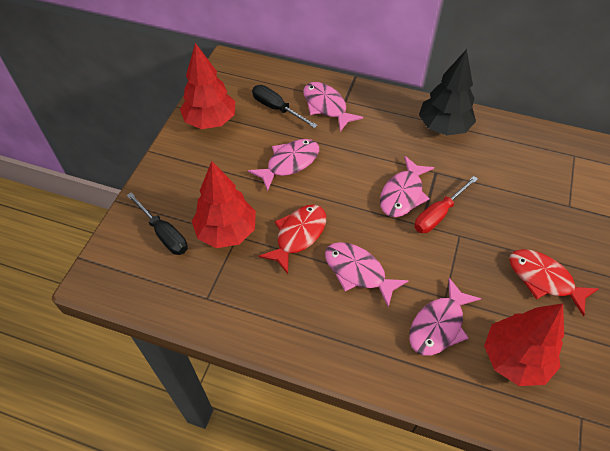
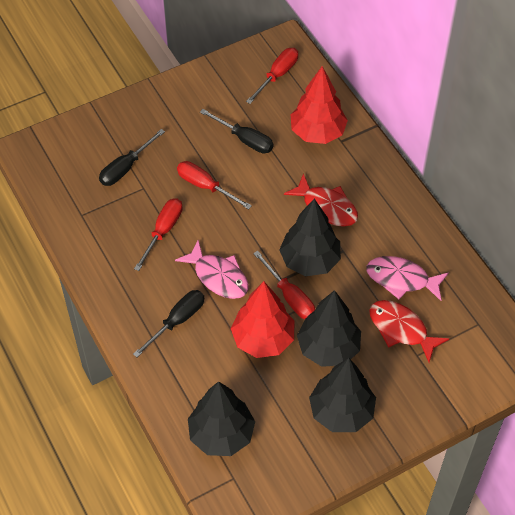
black screwdriver: 2 -> 3
black tree: 1 -> 4
pink fish: 5 -> 2
red screwdriver: 1 -> 4
red tree: 3 -> 2

